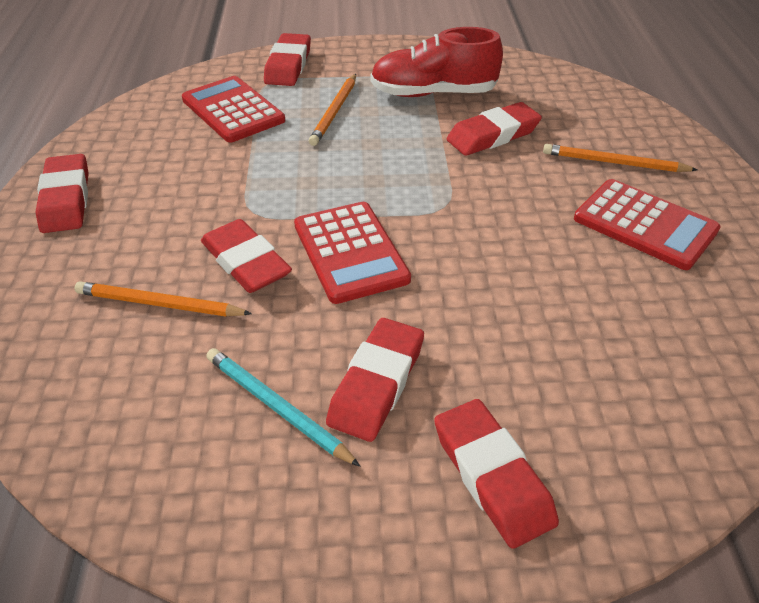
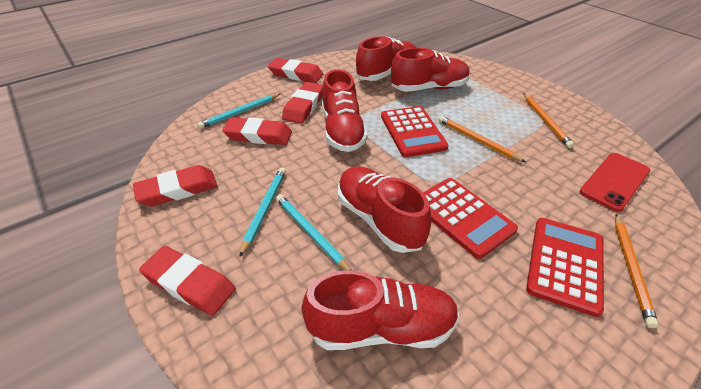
red eraser: 6 -> 5
red phone: 0 -> 1
red shoe: 1 -> 5
turquoise pencil: 1 -> 3

